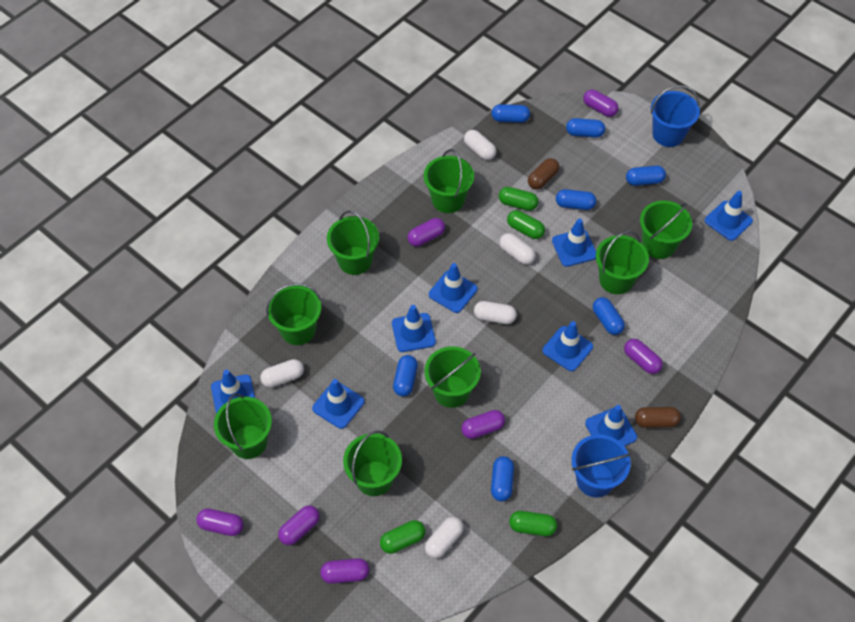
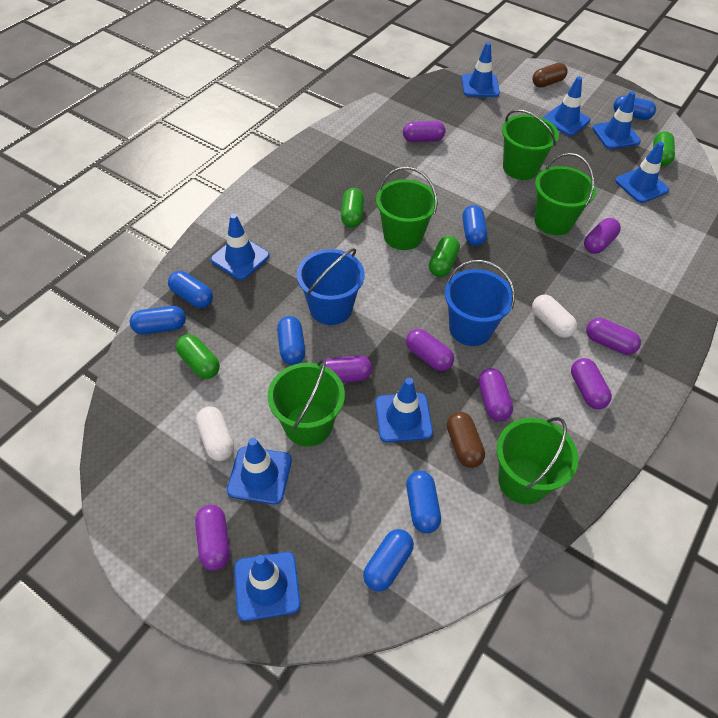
green bucket: 8 -> 5
purple capsule: 7 -> 8
white capsule: 5 -> 2

